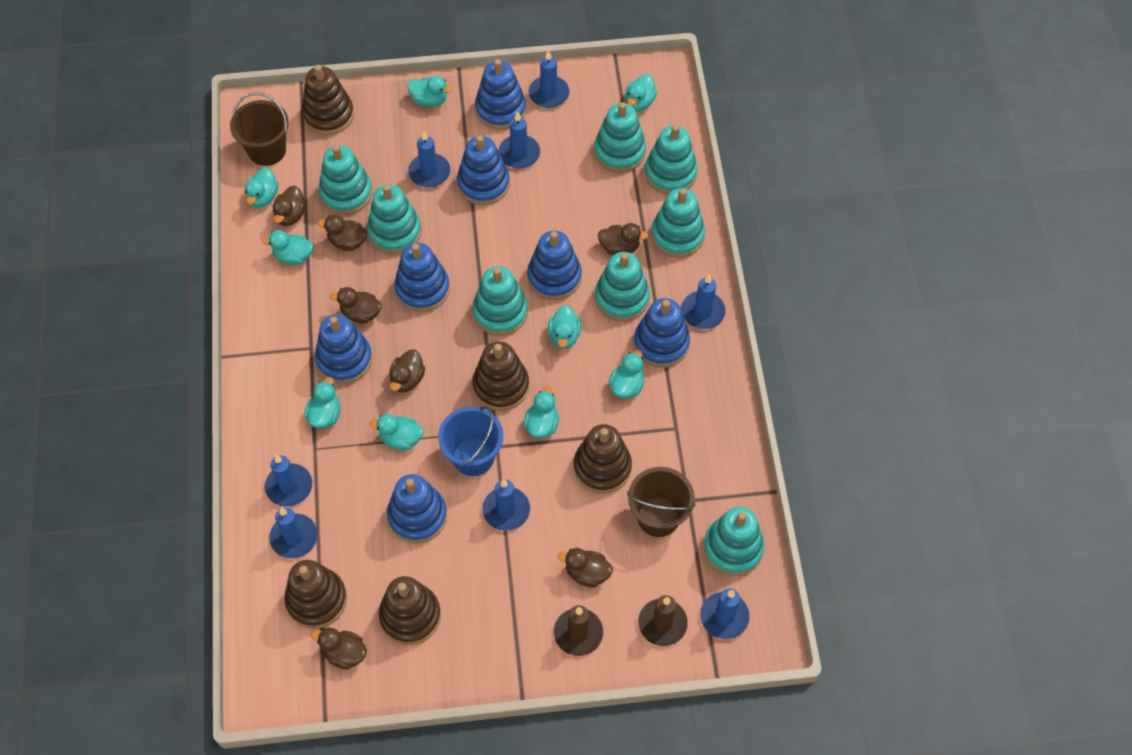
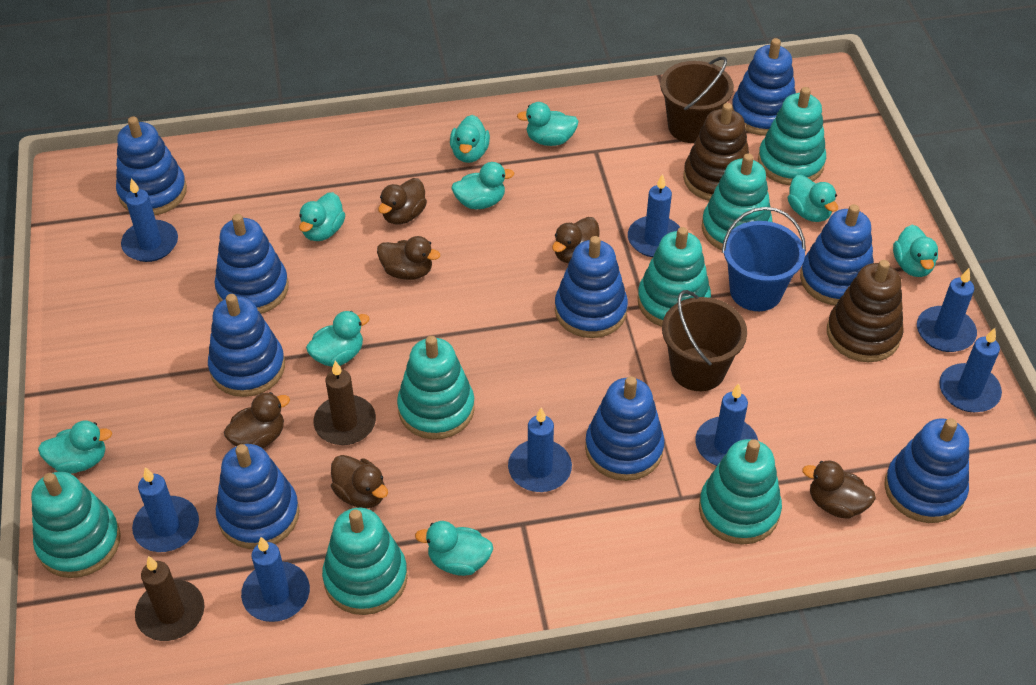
blue stacking toy: 7 -> 9
brown duck: 7 -> 6
brown stacking toy: 5 -> 2
turquoise stacking toy: 8 -> 7

